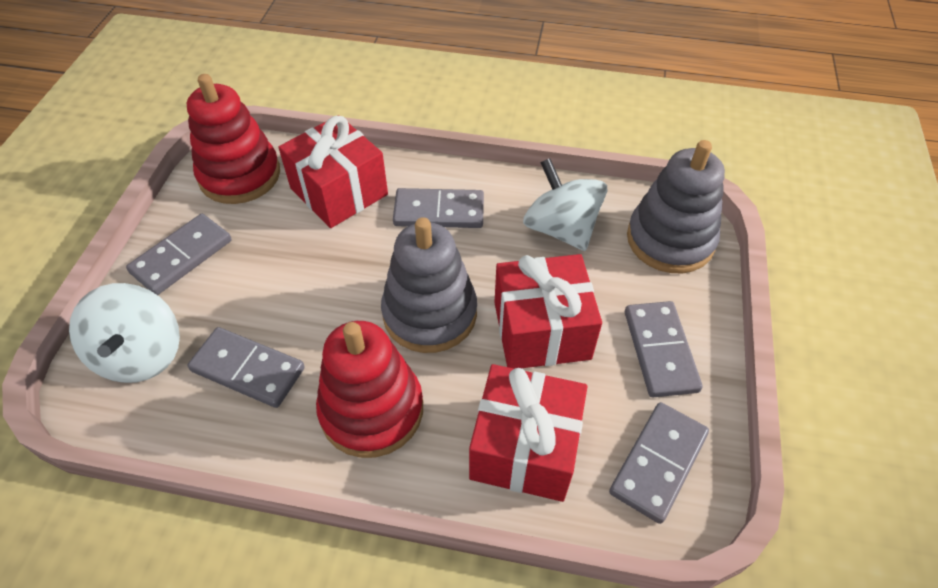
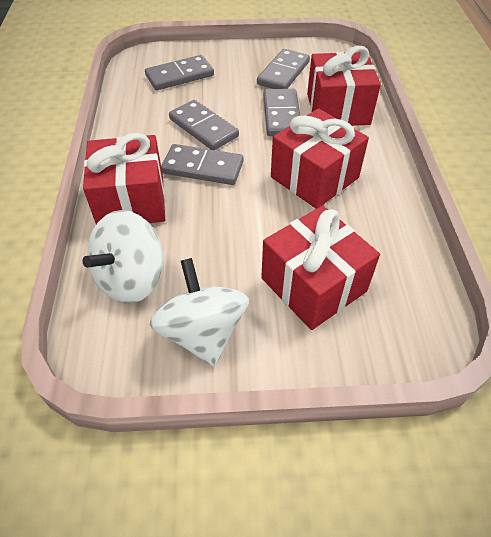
grey stacking toy: 2 -> 0
red gift: 3 -> 4
red stacking toy: 2 -> 0

